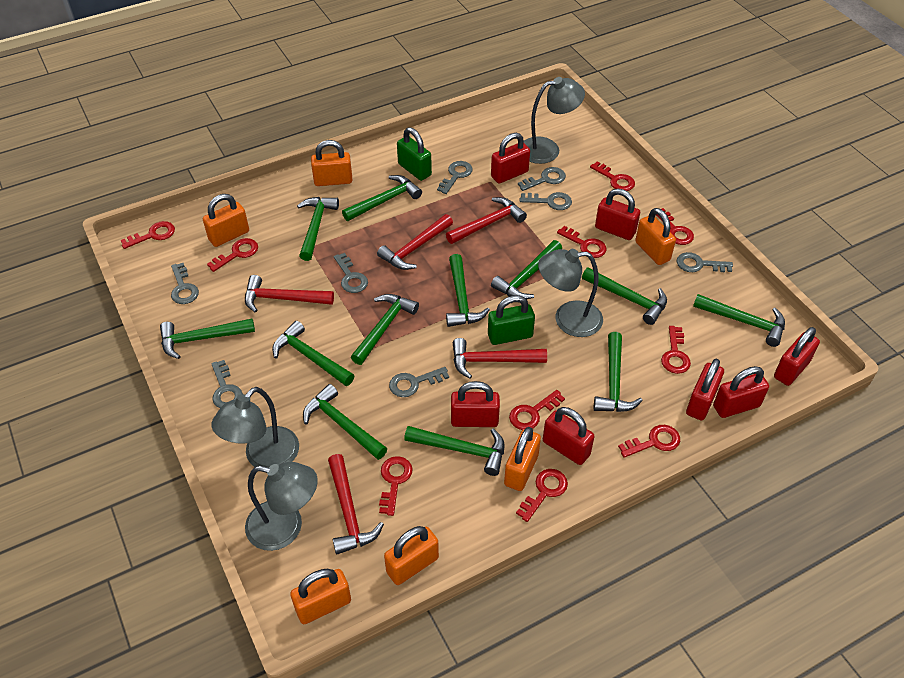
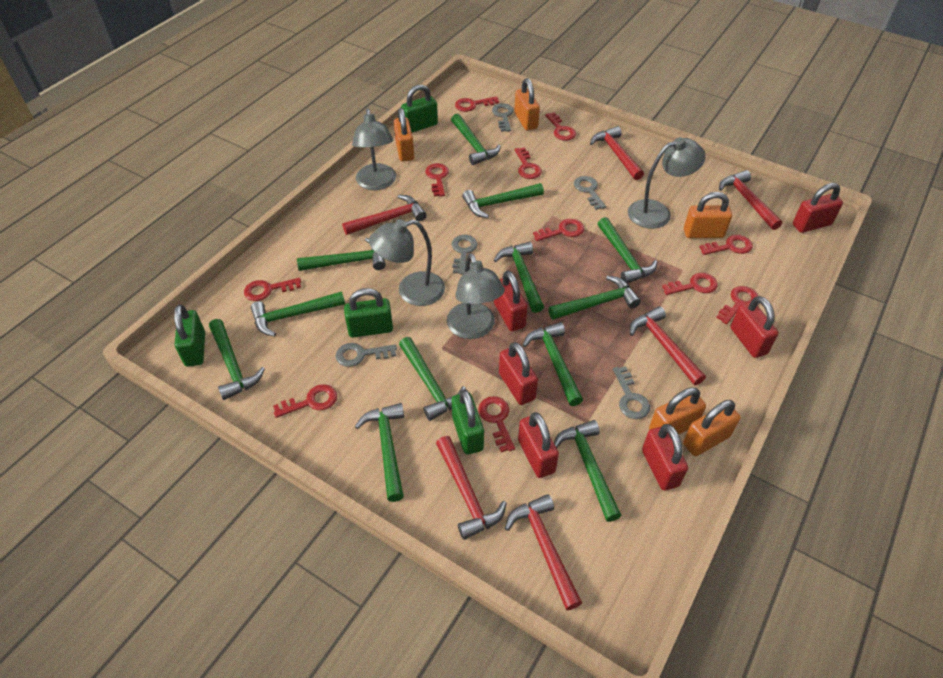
green padlock: 2 -> 4
grey key: 8 -> 5
orange padlock: 6 -> 5
red hammer: 5 -> 6
red key: 10 -> 11
red padlock: 7 -> 6

